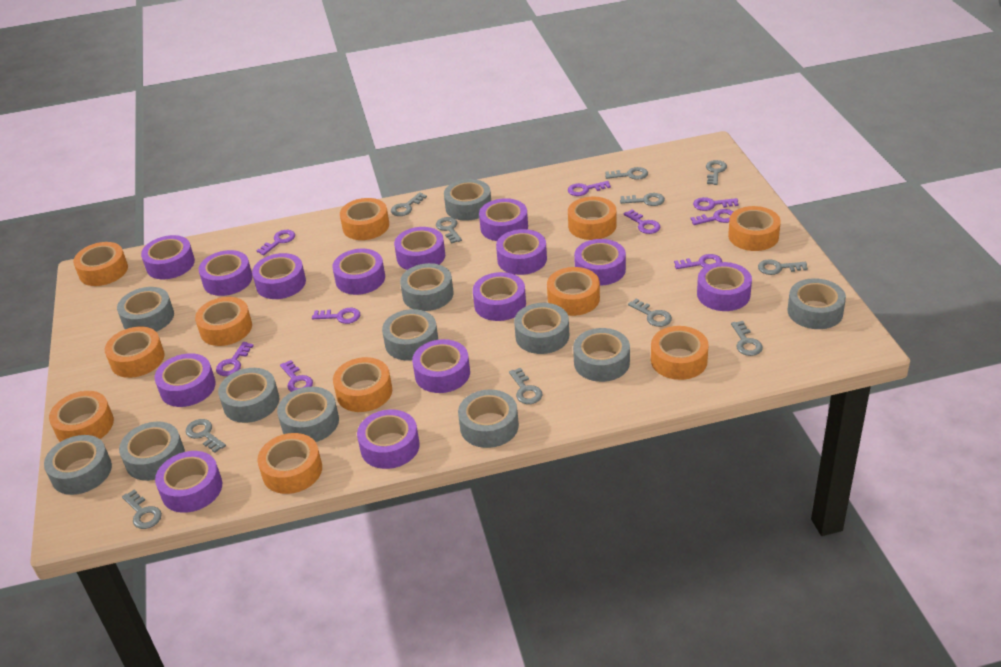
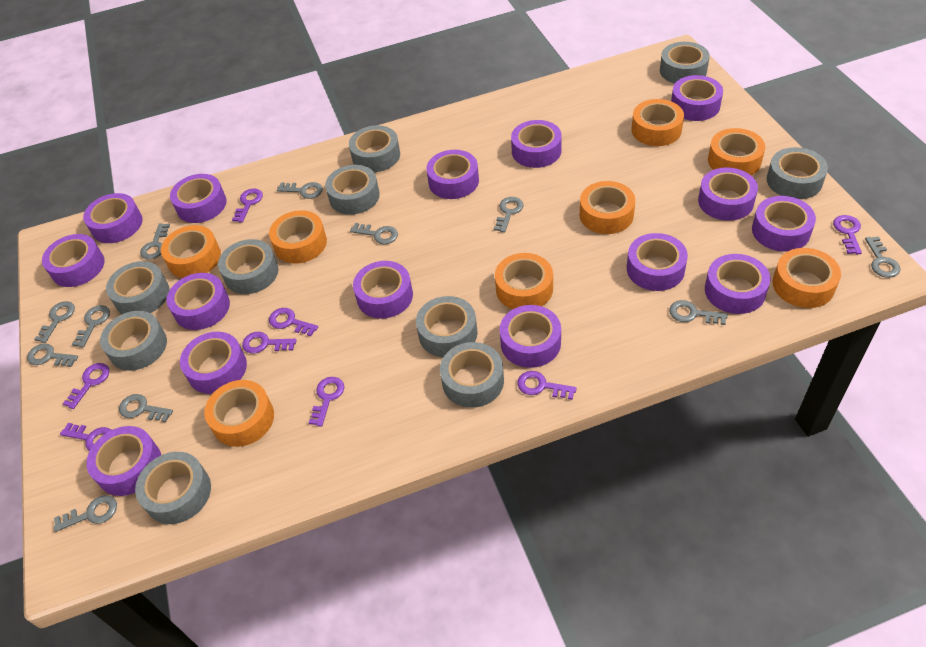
grey tape: 12 -> 10
orange tape: 11 -> 8
purple key: 9 -> 8
purple tape: 14 -> 15

